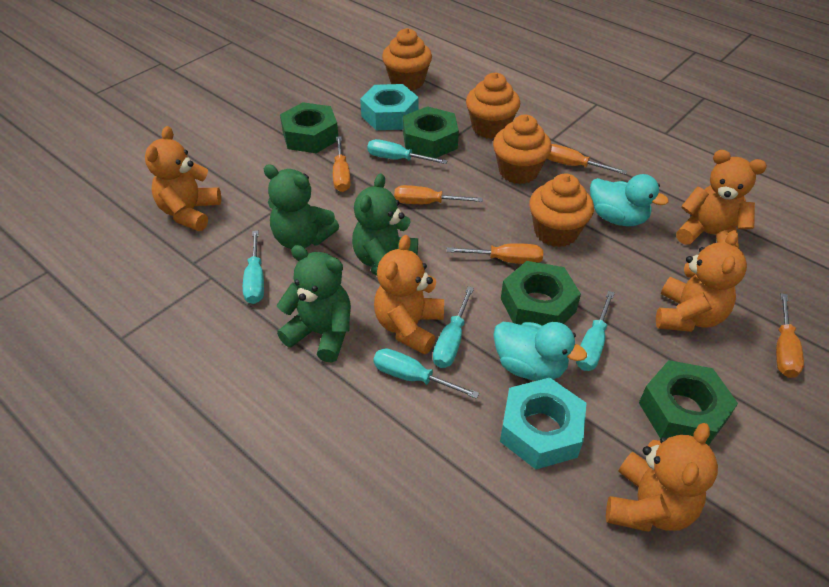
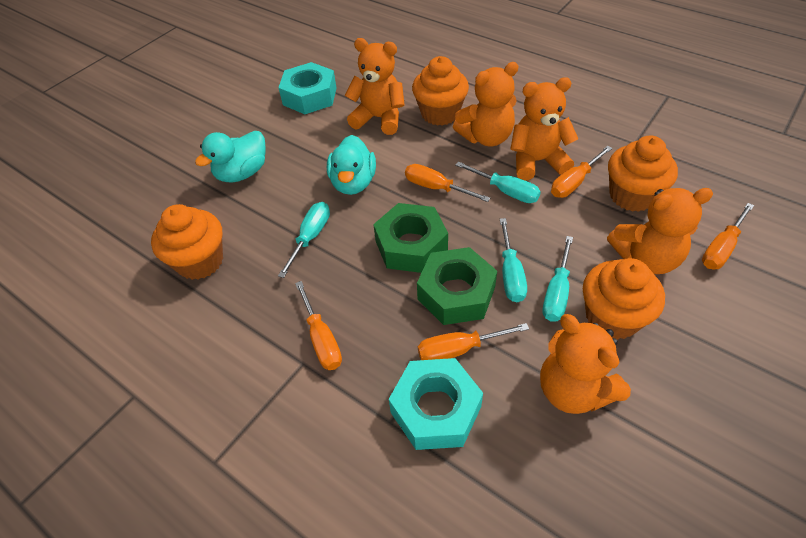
green nut: 4 -> 2
green teddy bear: 3 -> 0
turquoise screwdriver: 5 -> 4

